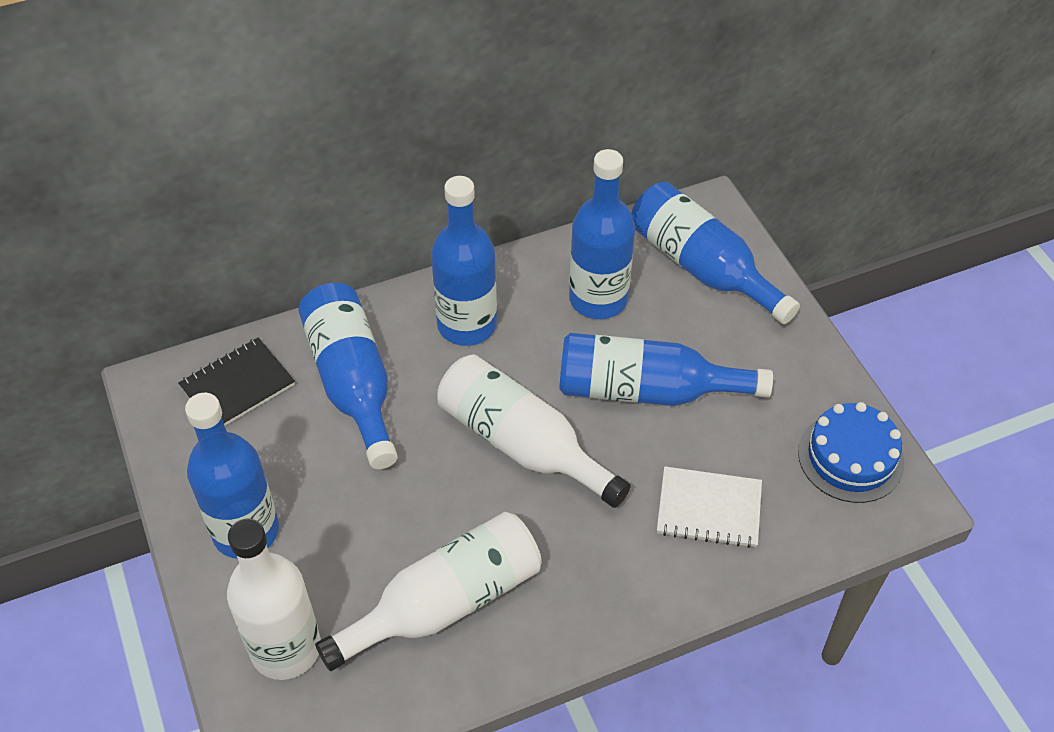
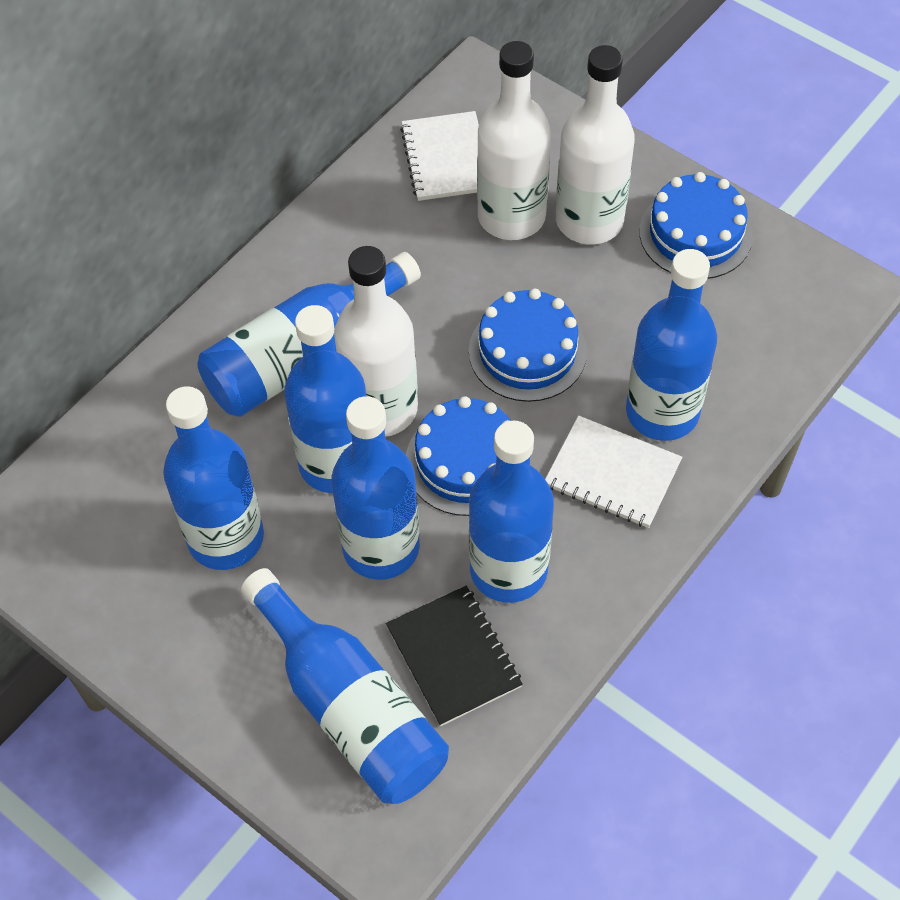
blue bottle: 6 -> 7
blue cake: 1 -> 3
white notebook: 1 -> 2

